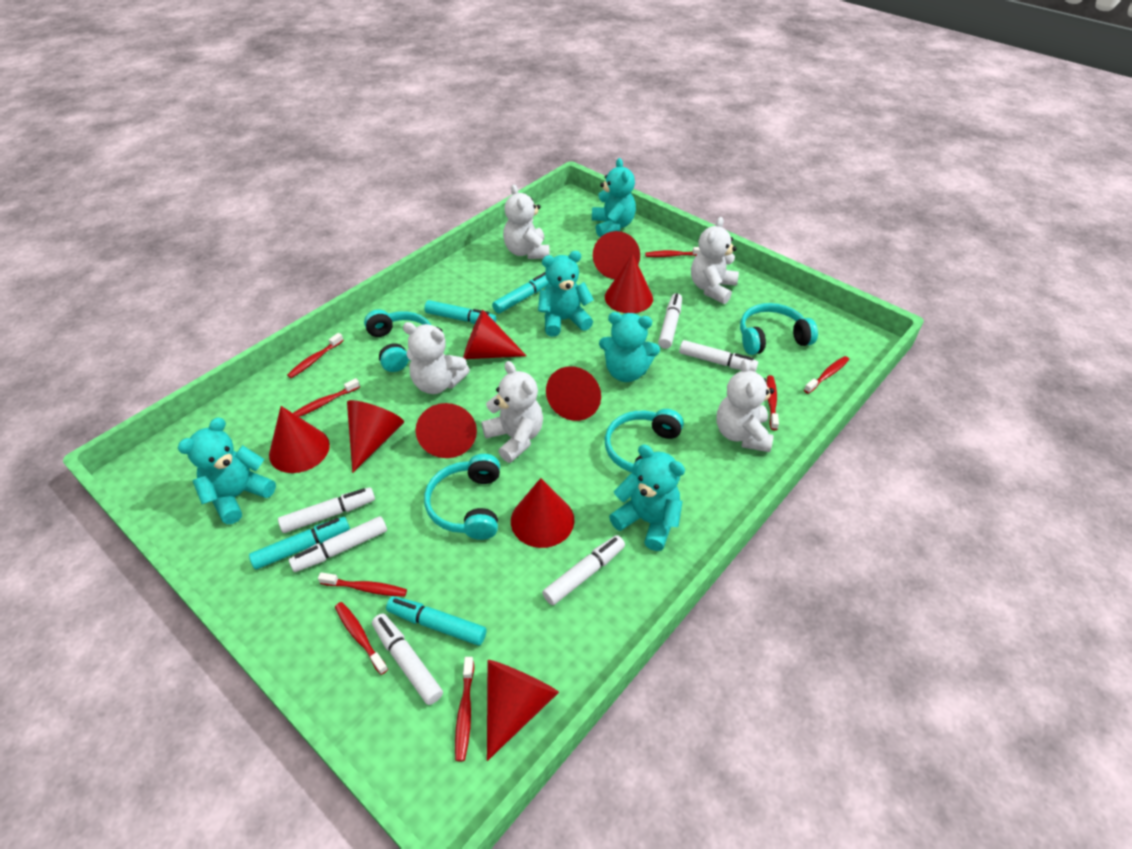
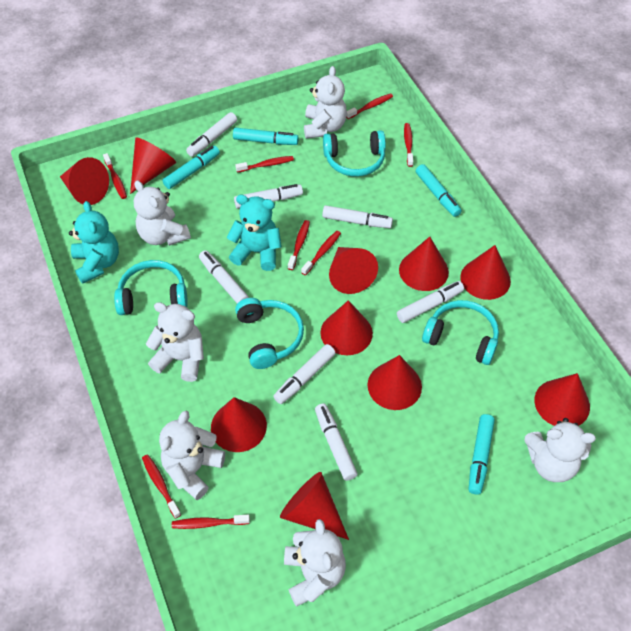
red cone: 9 -> 10
turquoise teddy bear: 5 -> 2
white marker: 6 -> 7
white teddy bear: 5 -> 6

